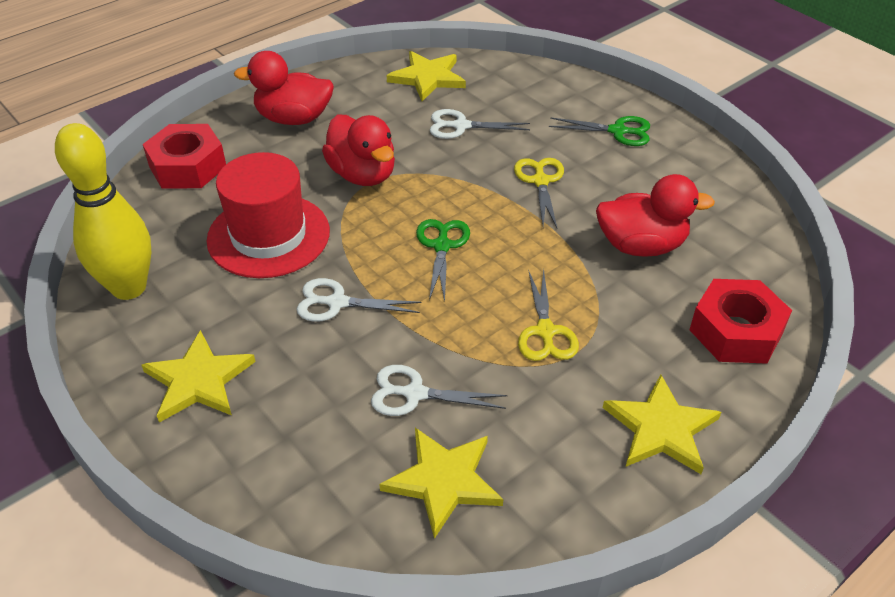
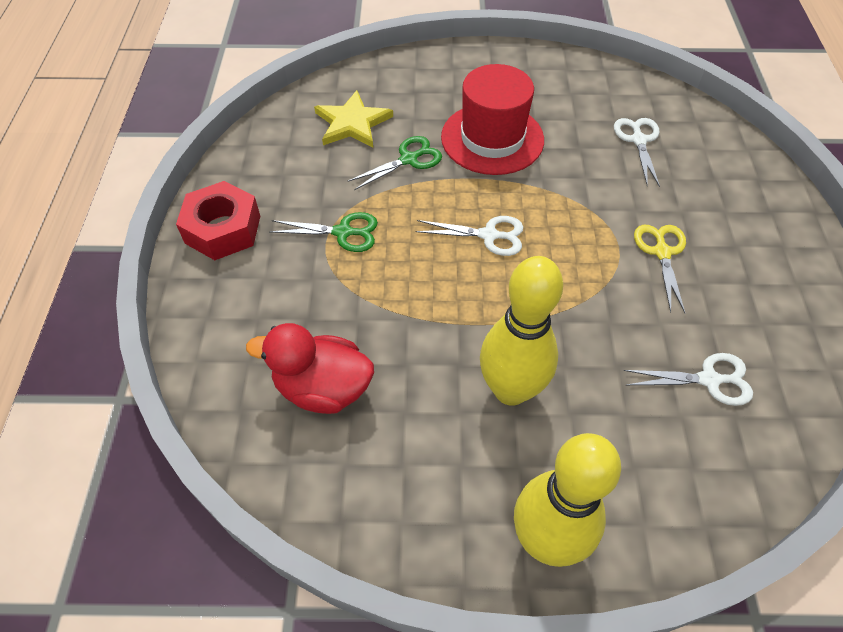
red duck: 3 -> 1
red nut: 2 -> 1
yellow bowling pin: 1 -> 2
yellow scissors: 2 -> 1
yellow star: 4 -> 1

